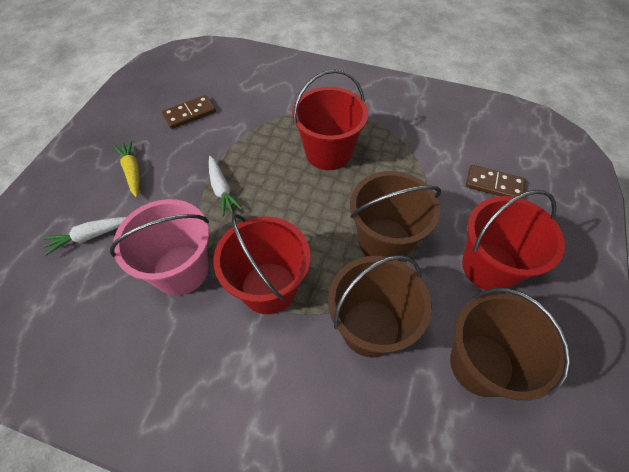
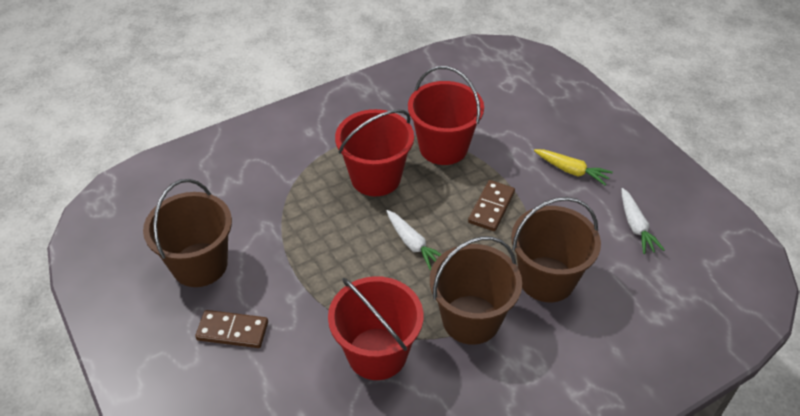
pink bucket: 1 -> 0

